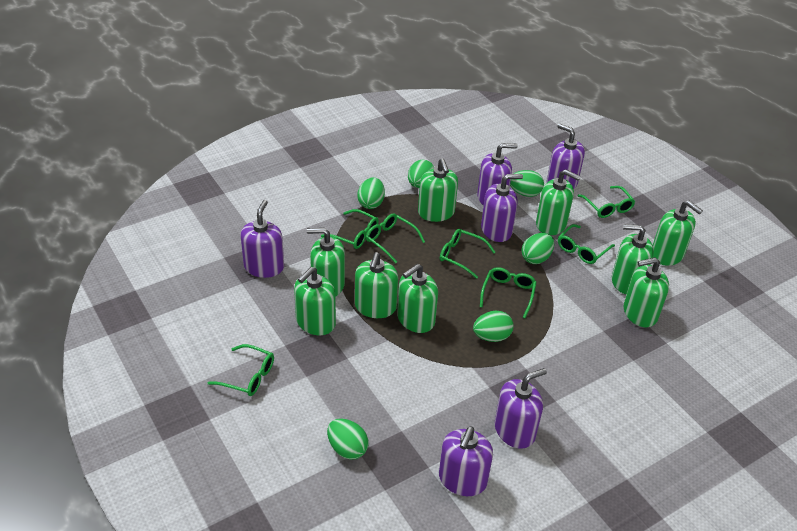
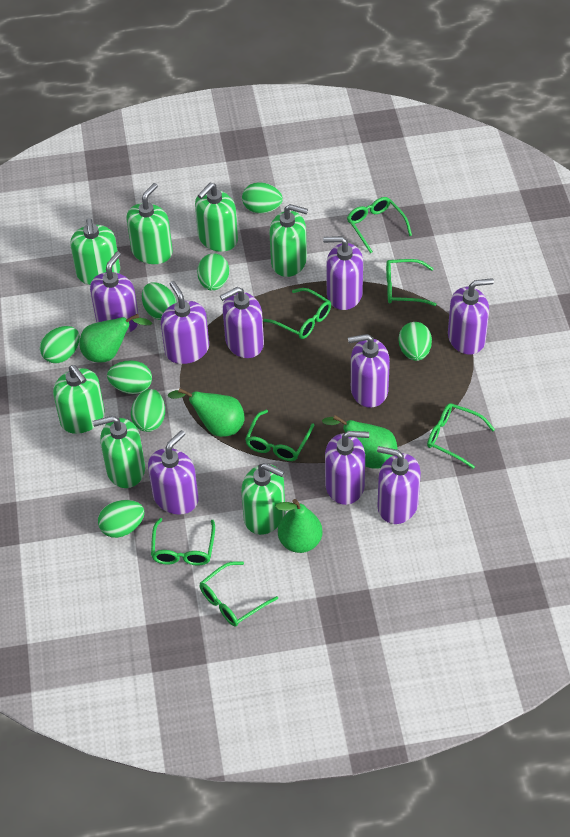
green egg: 6 -> 8
green pear: 0 -> 4
green soap dispenser: 9 -> 7
purple soap dispenser: 6 -> 9

